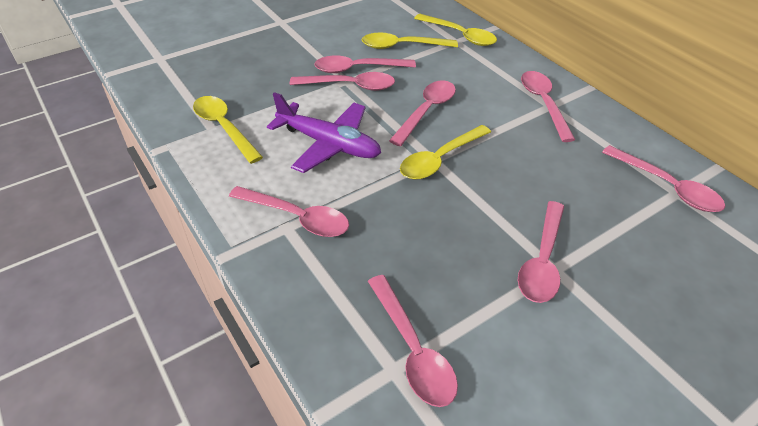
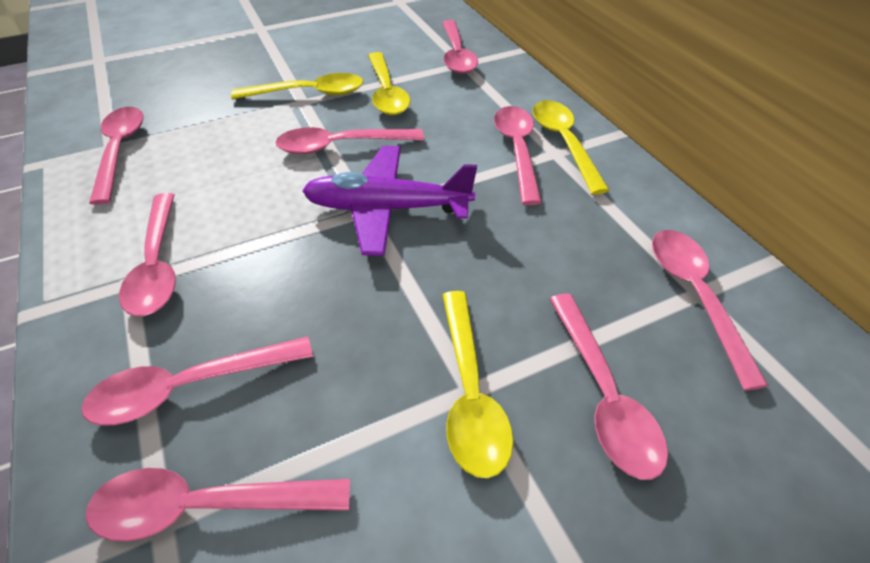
pink spoon: 8 -> 9

